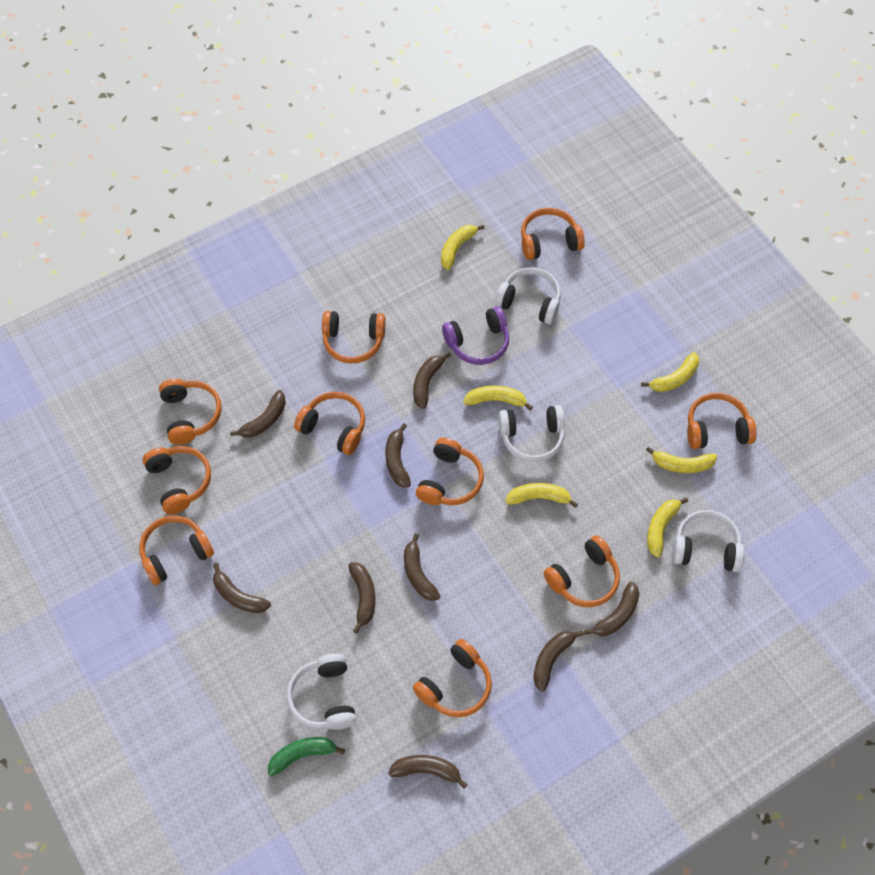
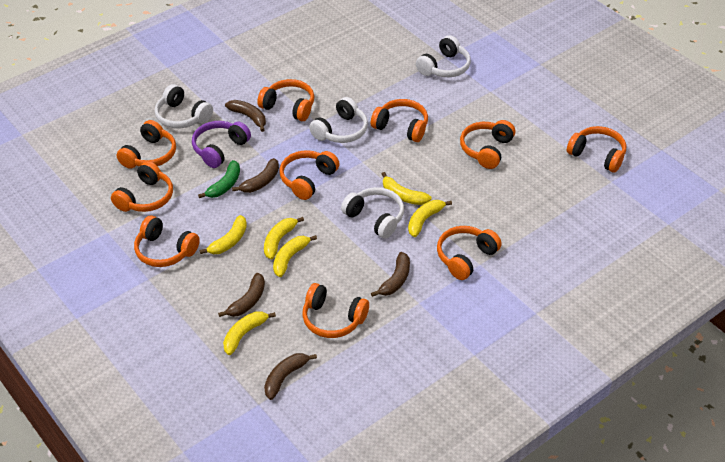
brown banana: 9 -> 5

